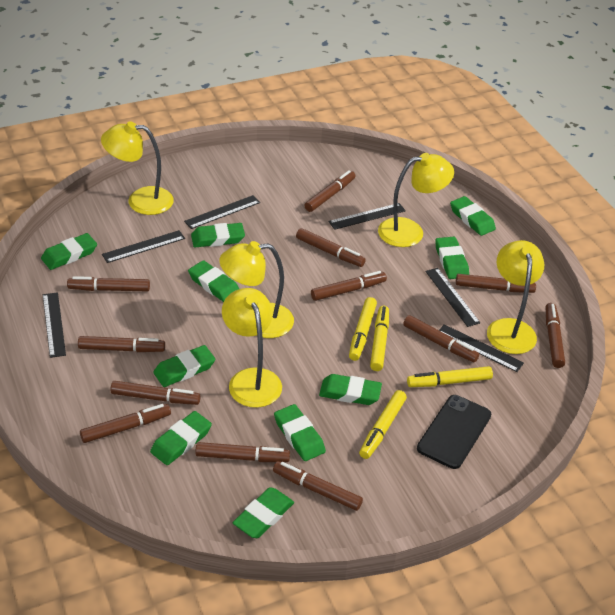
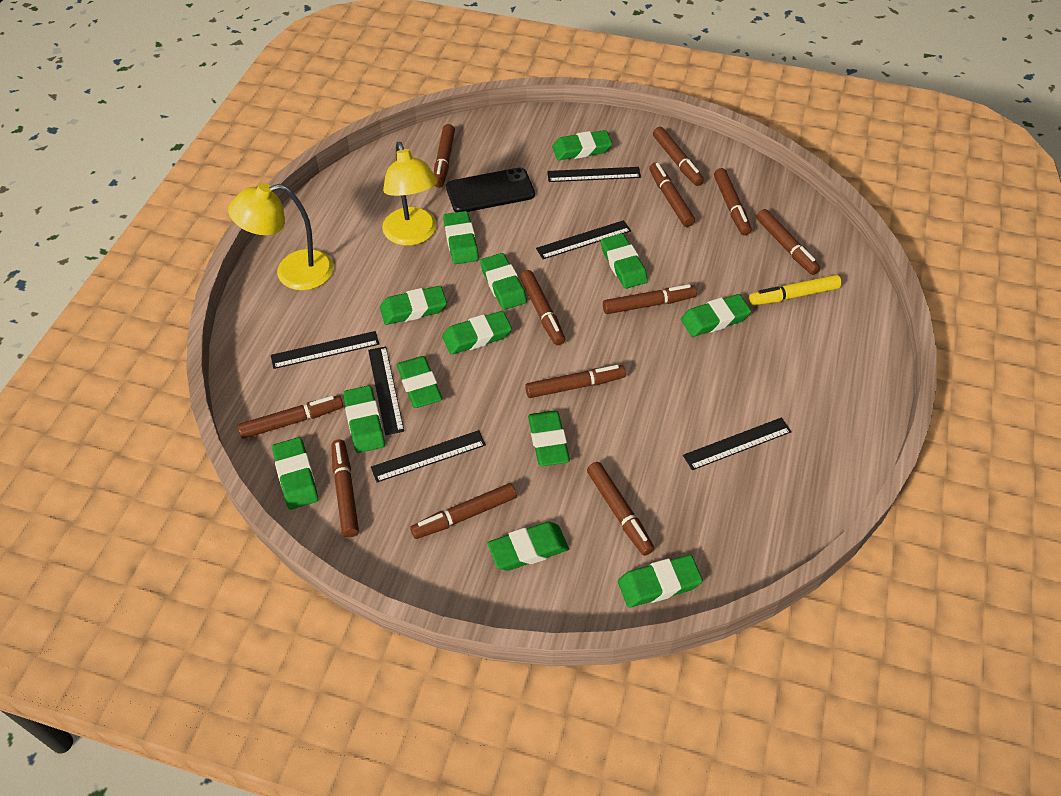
green eraser: 10 -> 13
yellow lamp: 5 -> 2
yellow marker: 4 -> 1

